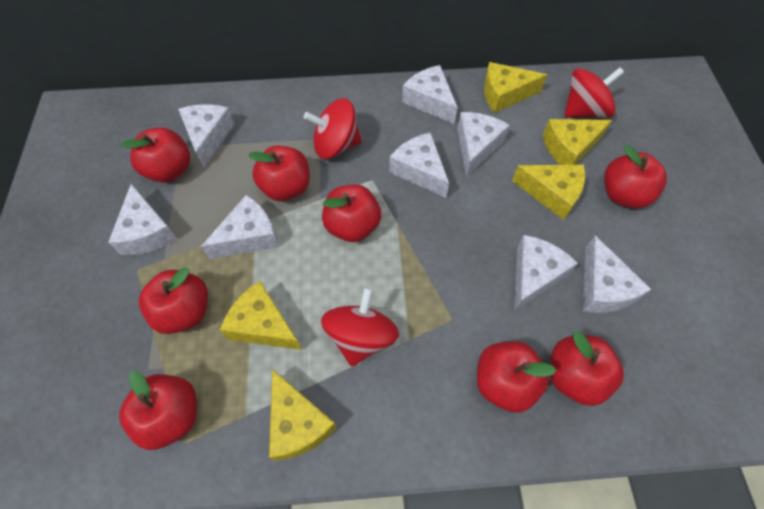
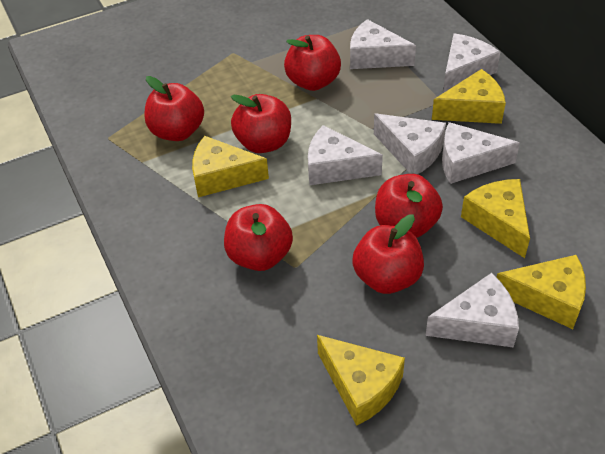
red apple: 8 -> 6
red spinning top: 3 -> 0
white cheese: 8 -> 6

